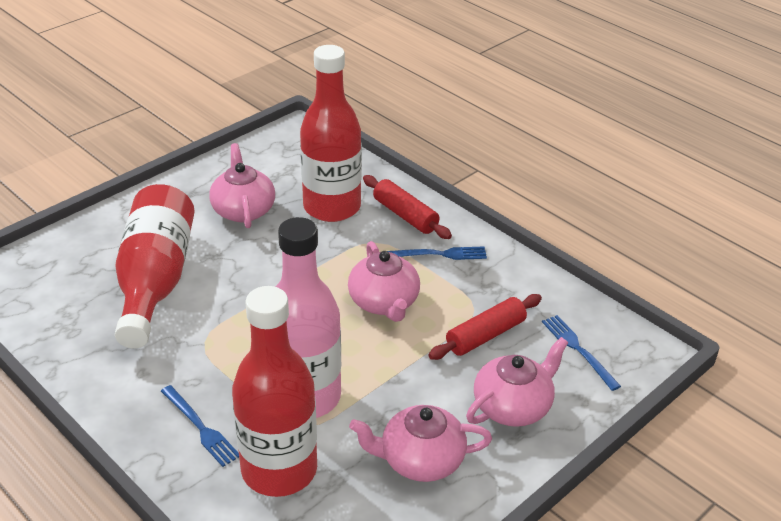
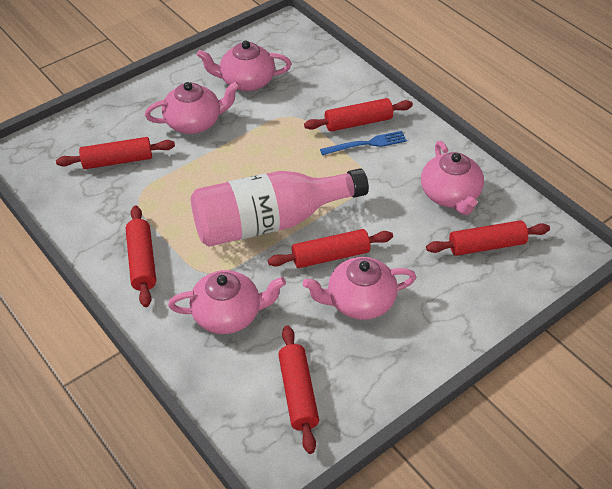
blue fork: 3 -> 1
pink teapot: 4 -> 5
red bottle: 3 -> 0
red rolling pin: 2 -> 6

